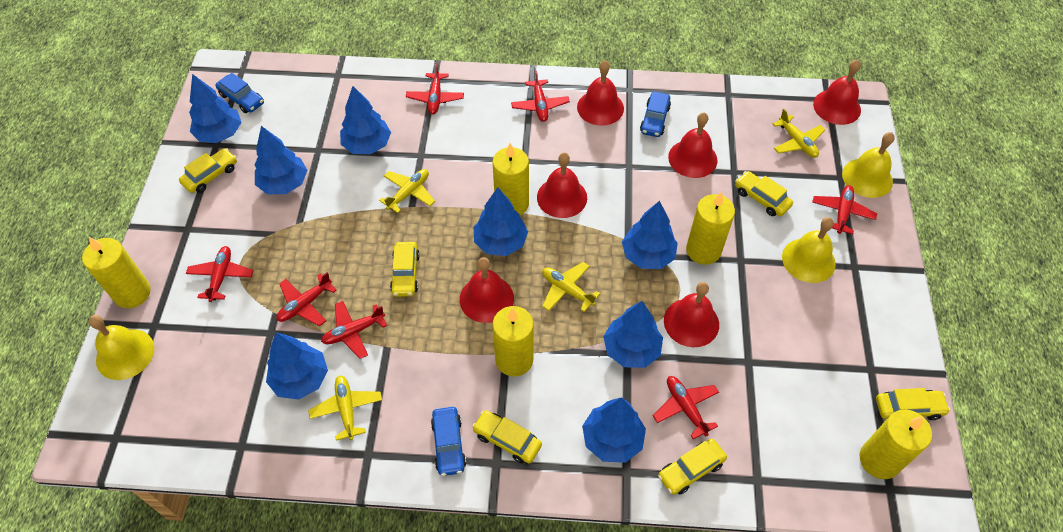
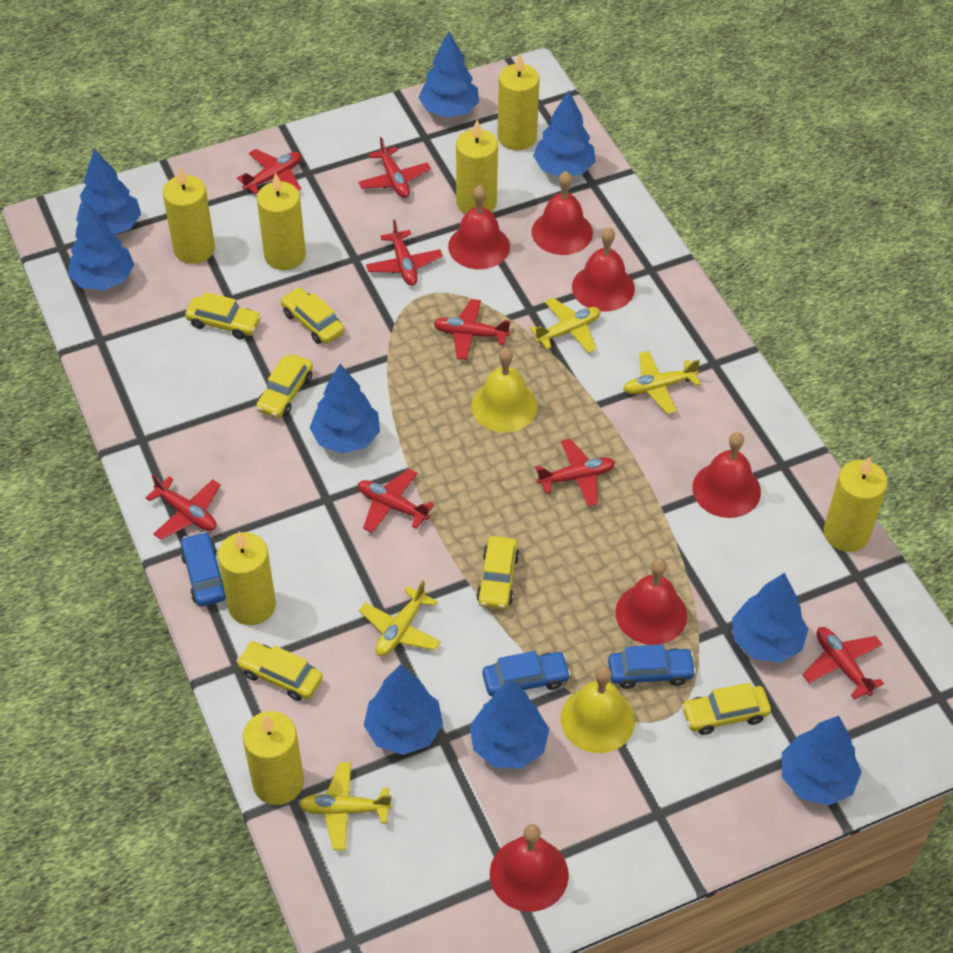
blue tree: 8 -> 9
red plane: 7 -> 8
yellow bell: 3 -> 2
yellow candle: 5 -> 7

